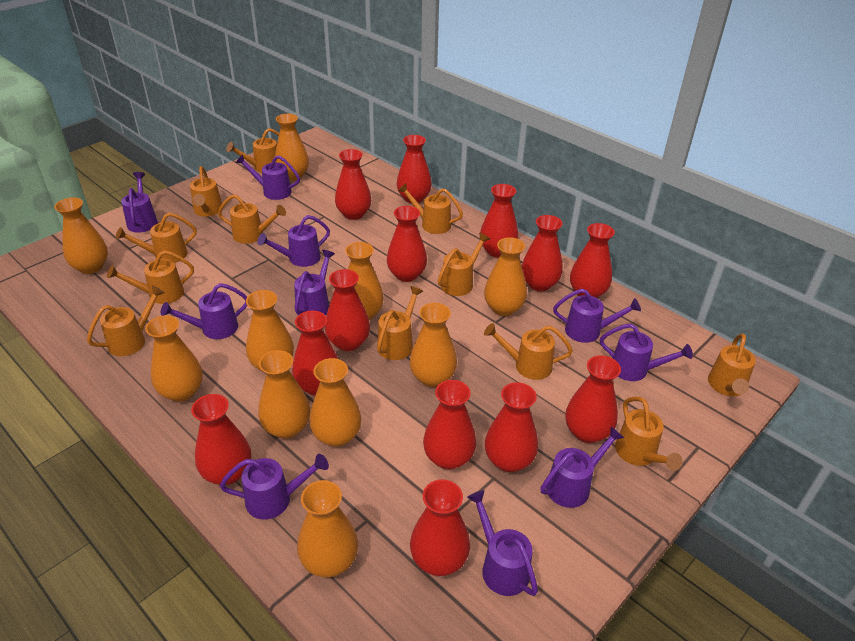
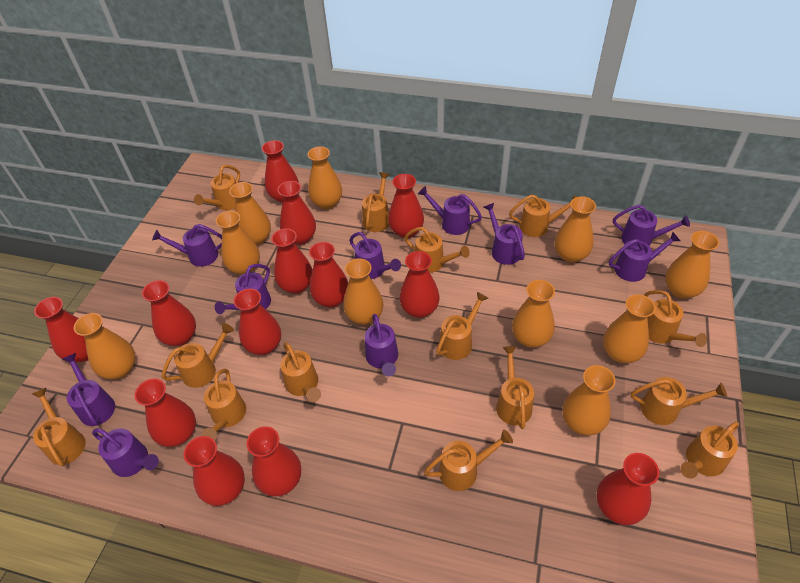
orange watering can: 12 -> 14

